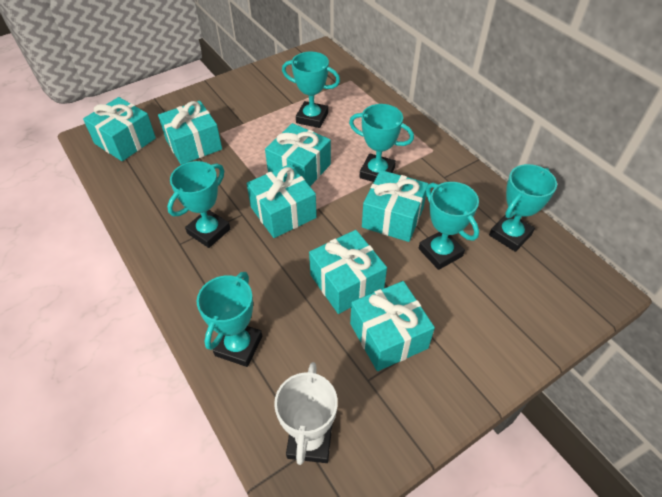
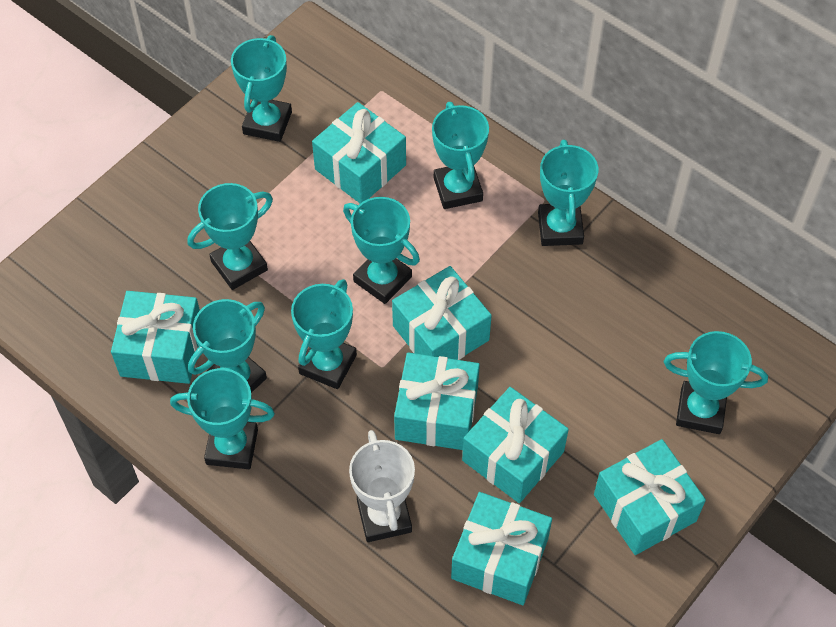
turquoise trophy: 6 -> 9

